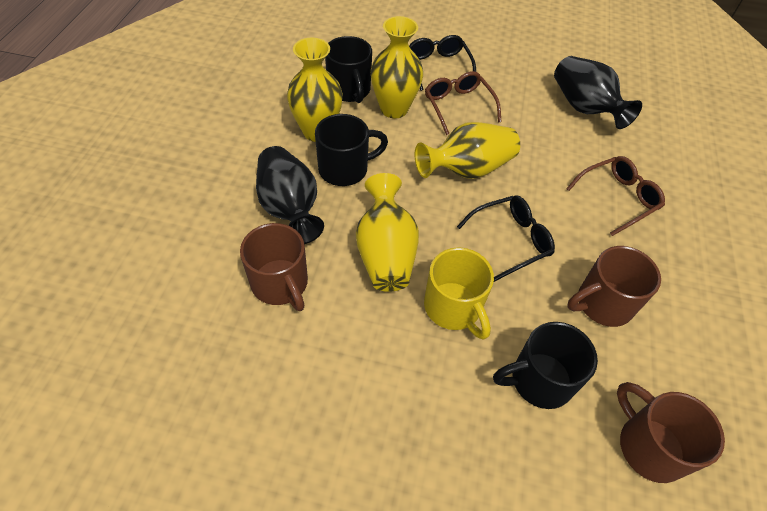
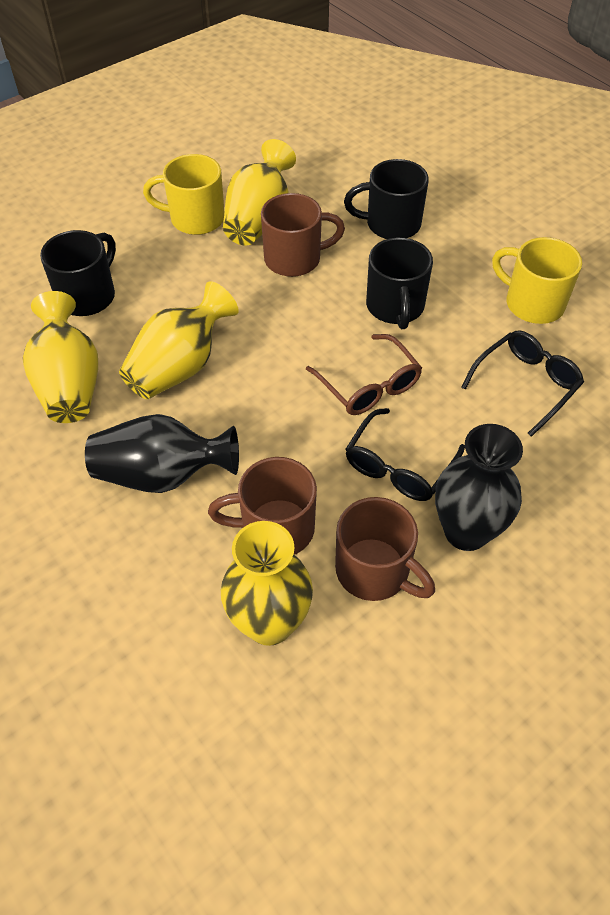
brown glasses: 2 -> 1
yellow mug: 1 -> 2

